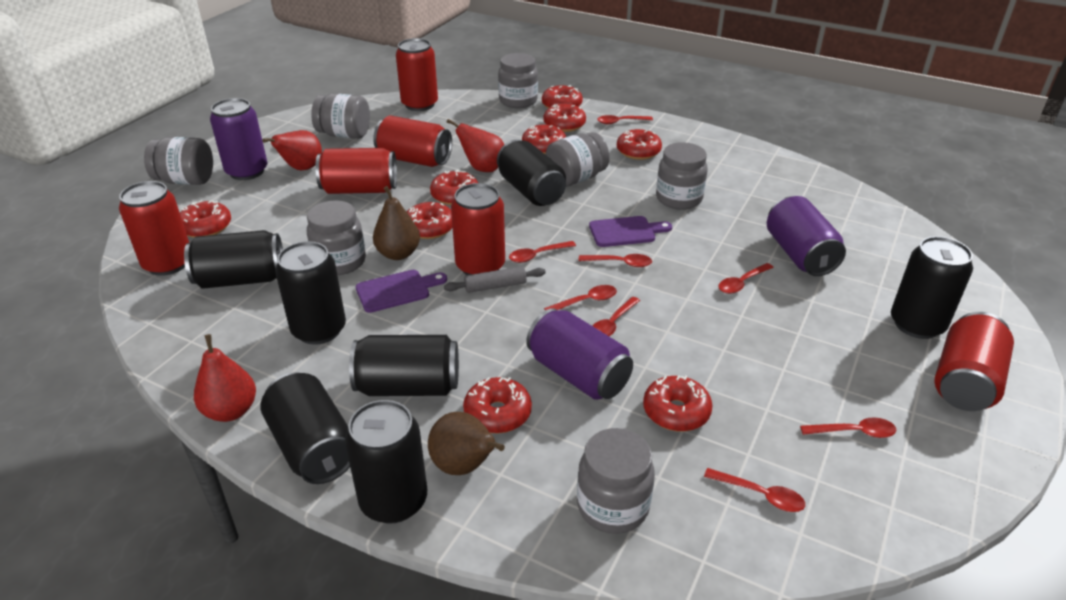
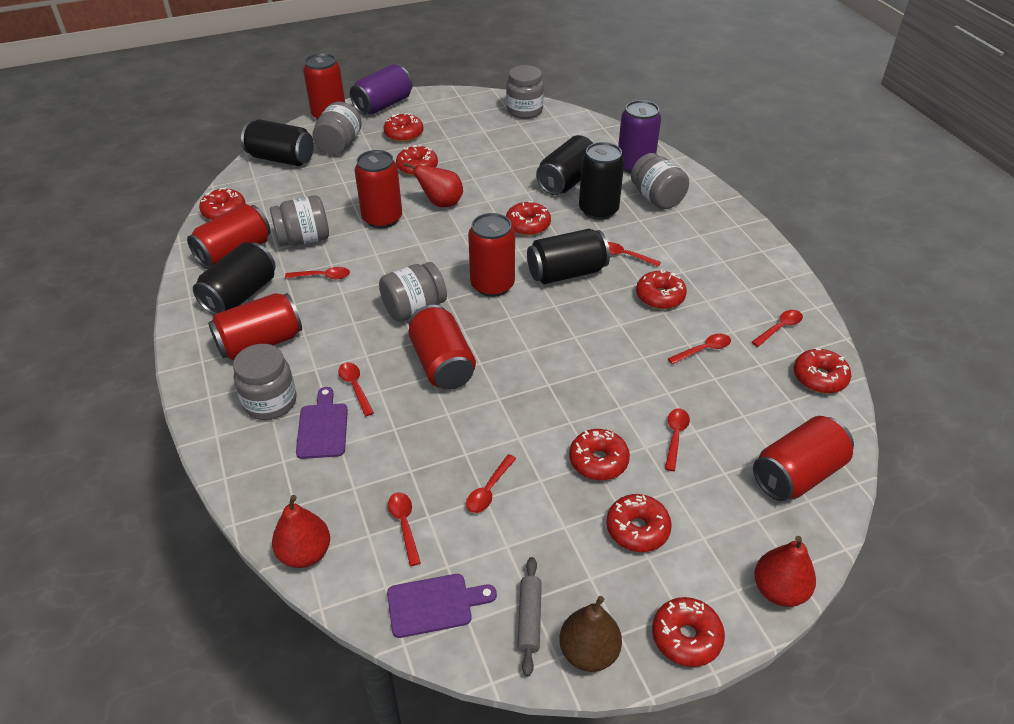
black can: 7 -> 5
brown pear: 2 -> 1
grey jar: 7 -> 6
purple can: 3 -> 2
red can: 6 -> 7

